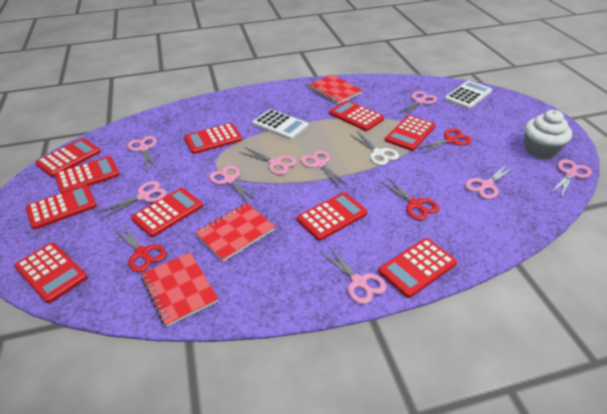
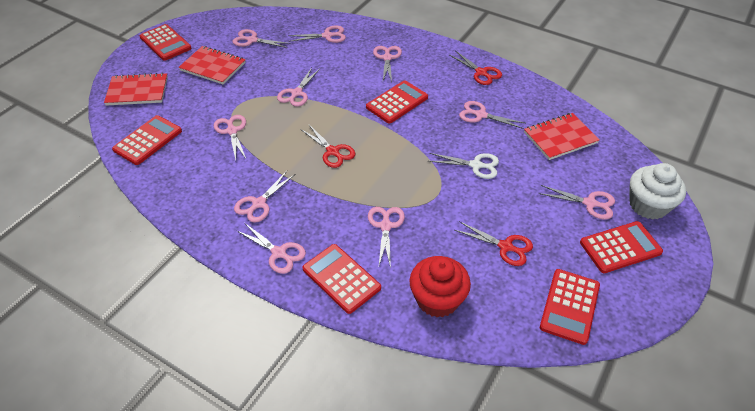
pink scissors: 9 -> 10
red calculator: 10 -> 6
red cupcake: 0 -> 1
white calculator: 2 -> 0

